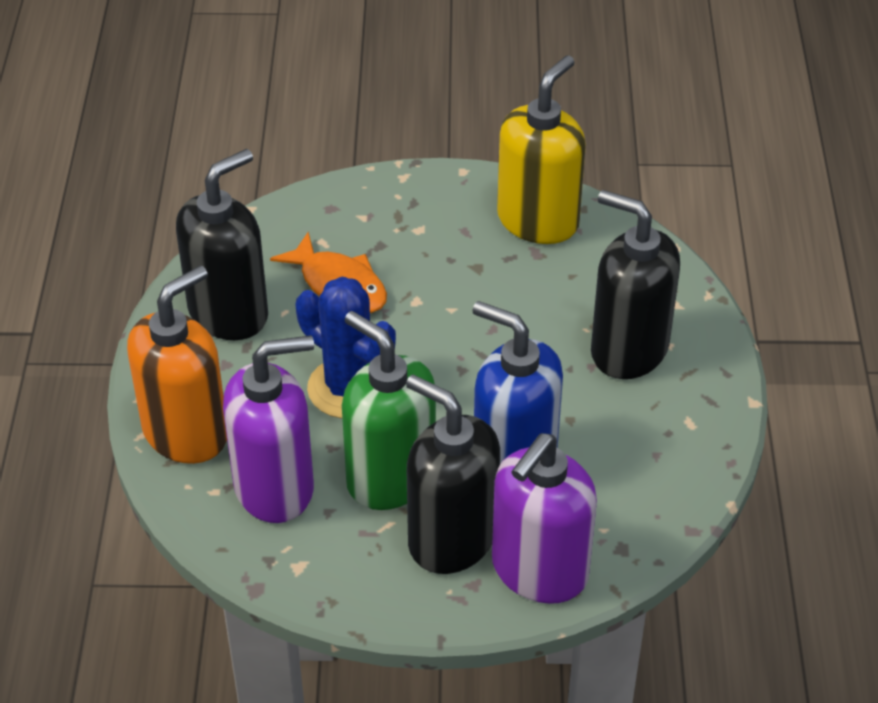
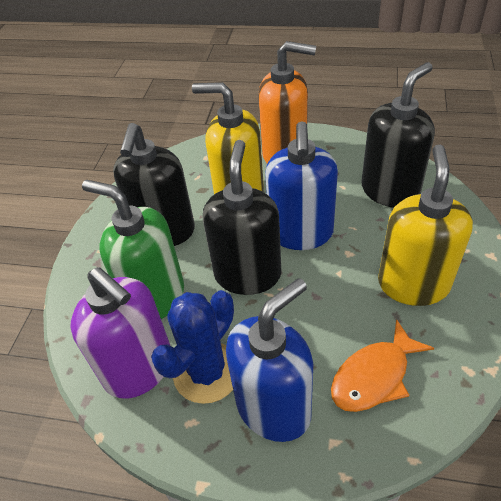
blue soap dispenser: 1 -> 2
purple soap dispenser: 2 -> 1
yellow soap dispenser: 1 -> 2

